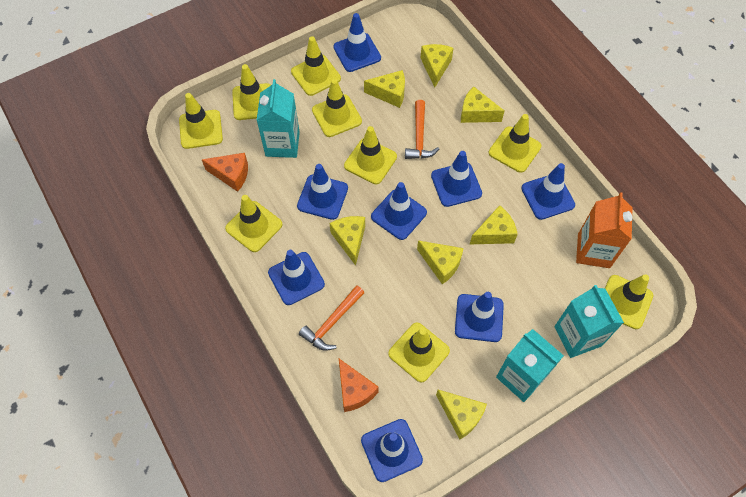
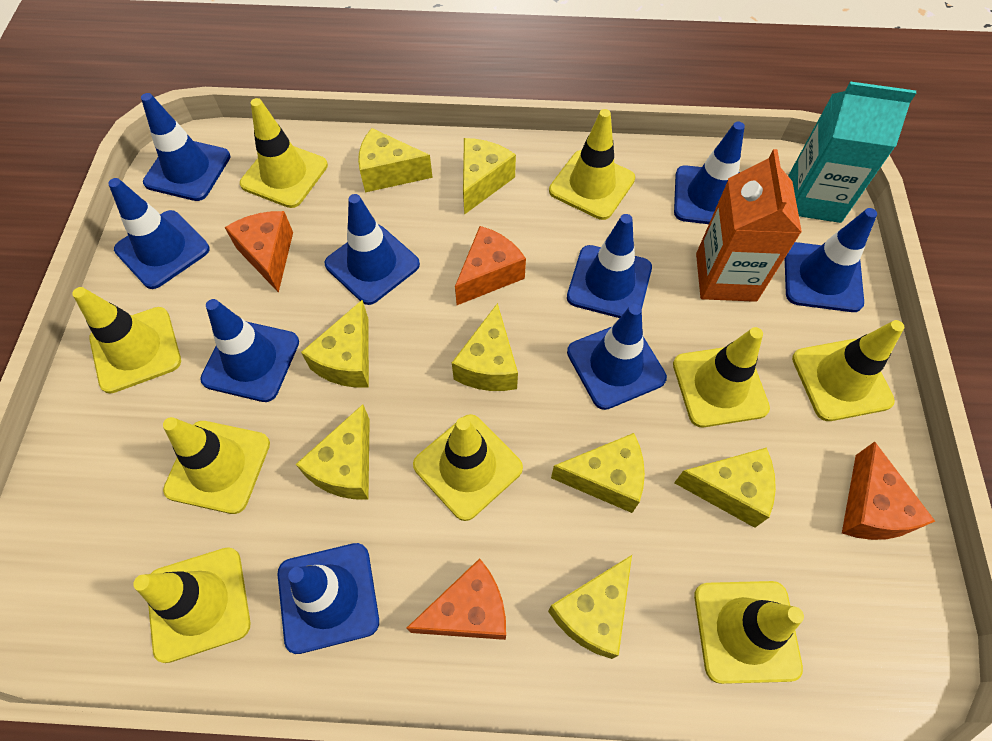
blue traffic cone: 8 -> 9
orange cheese: 2 -> 4
orange hammer: 2 -> 0
turquoise carton: 3 -> 1
yellow cheese: 7 -> 8

